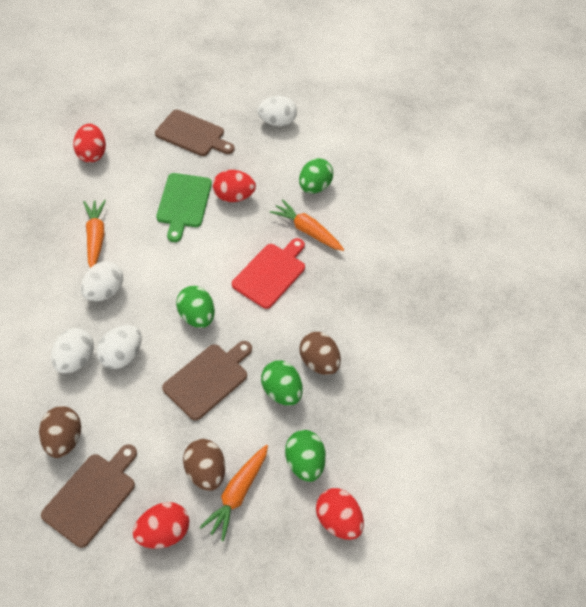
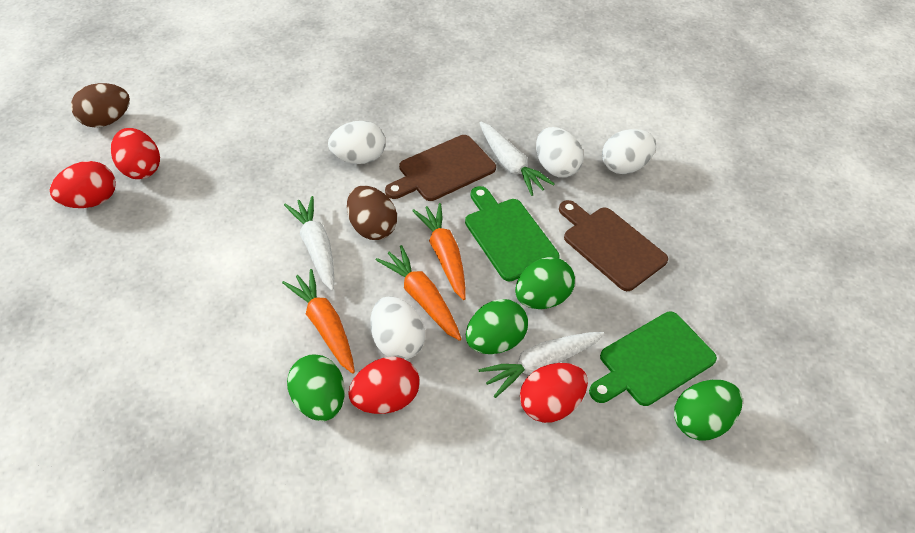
brown cutting board: 3 -> 2
brown egg: 3 -> 2
green cutting board: 1 -> 2
red cutting board: 1 -> 0
white carrot: 0 -> 3

